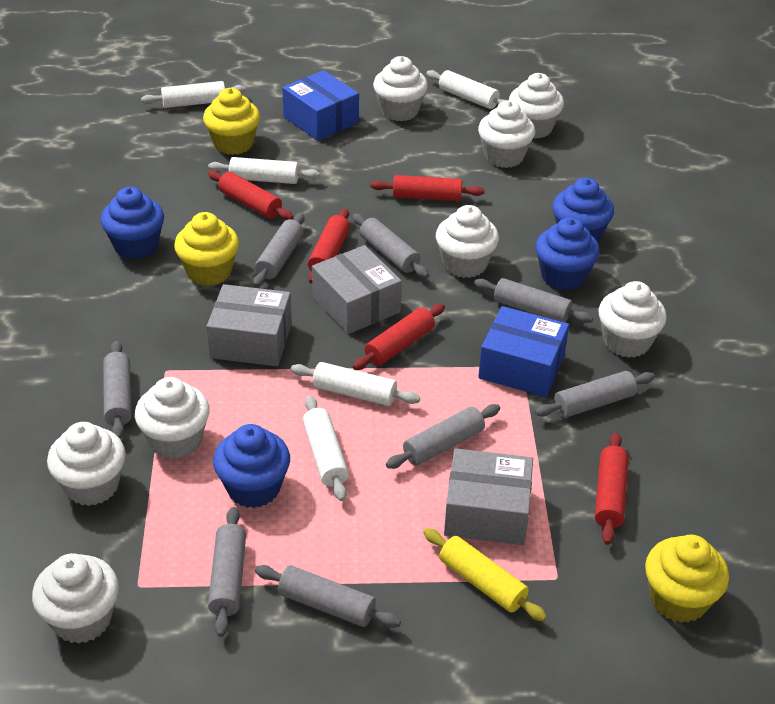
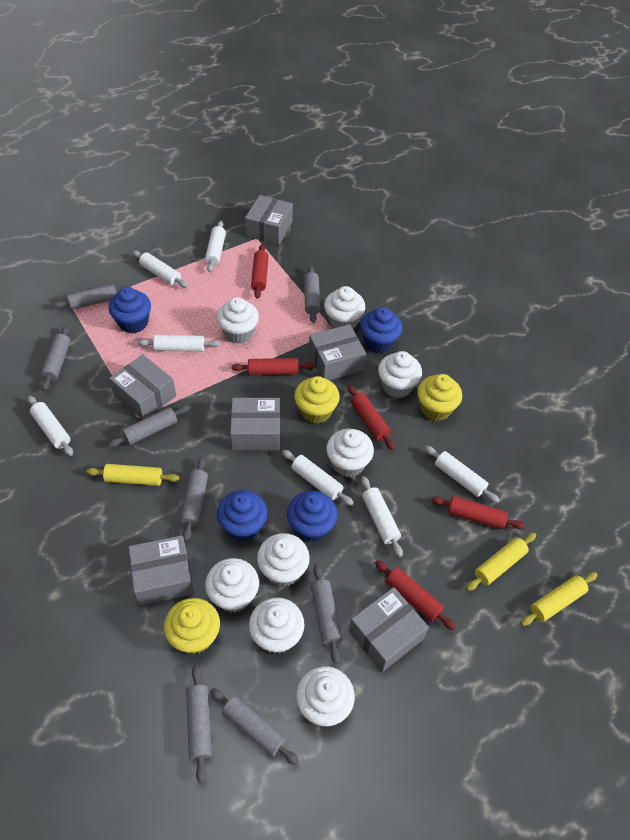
blue box: 2 -> 0
grey box: 3 -> 6
white rolling pin: 5 -> 7
yellow rolling pin: 1 -> 3

